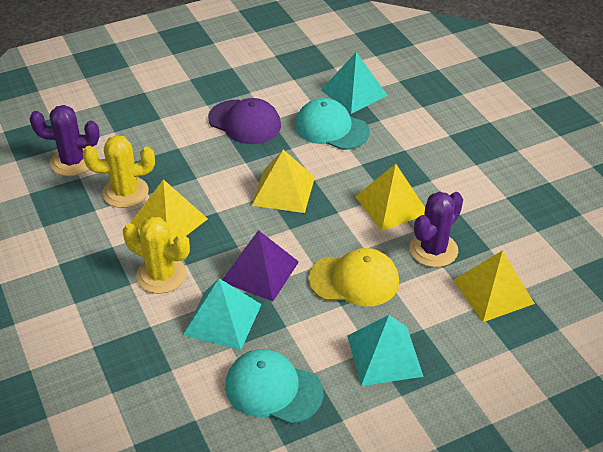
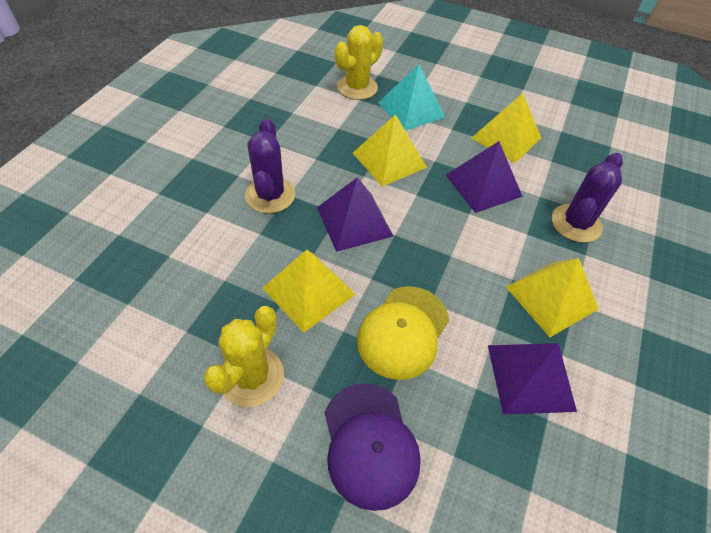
purple pyramid: 1 -> 3
turquoise cap: 2 -> 0
turquoise pyramid: 3 -> 1

